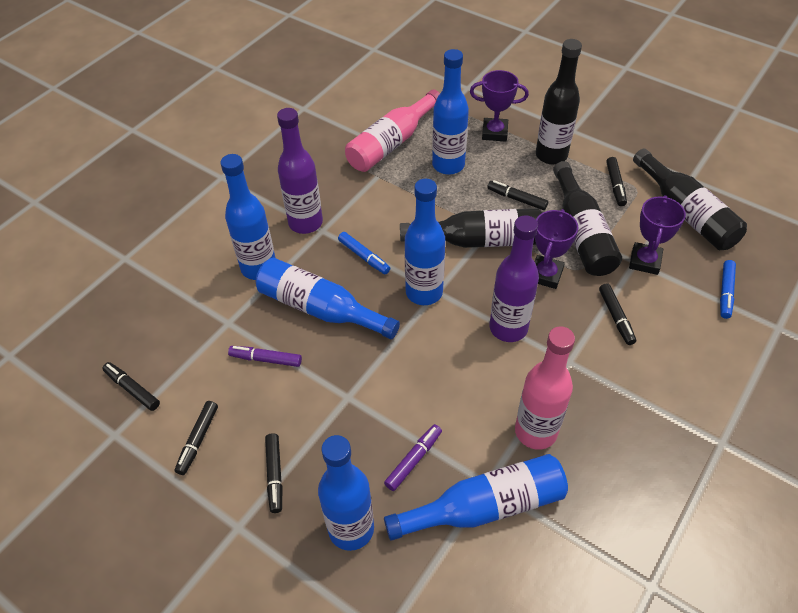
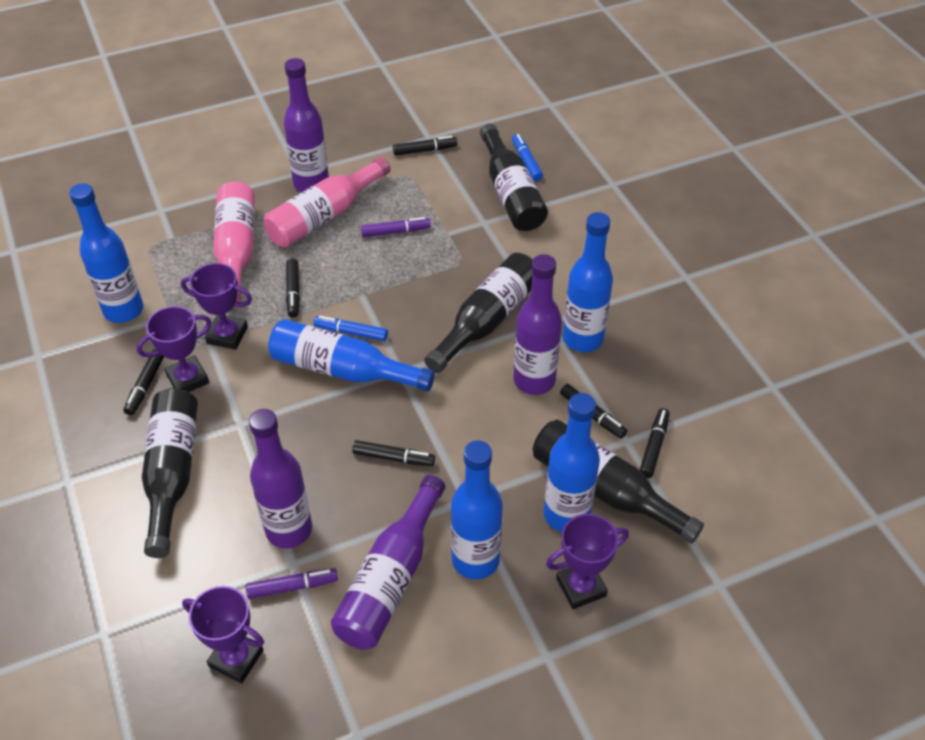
blue bottle: 6 -> 5
purple bottle: 2 -> 4
purple trophy: 3 -> 4

